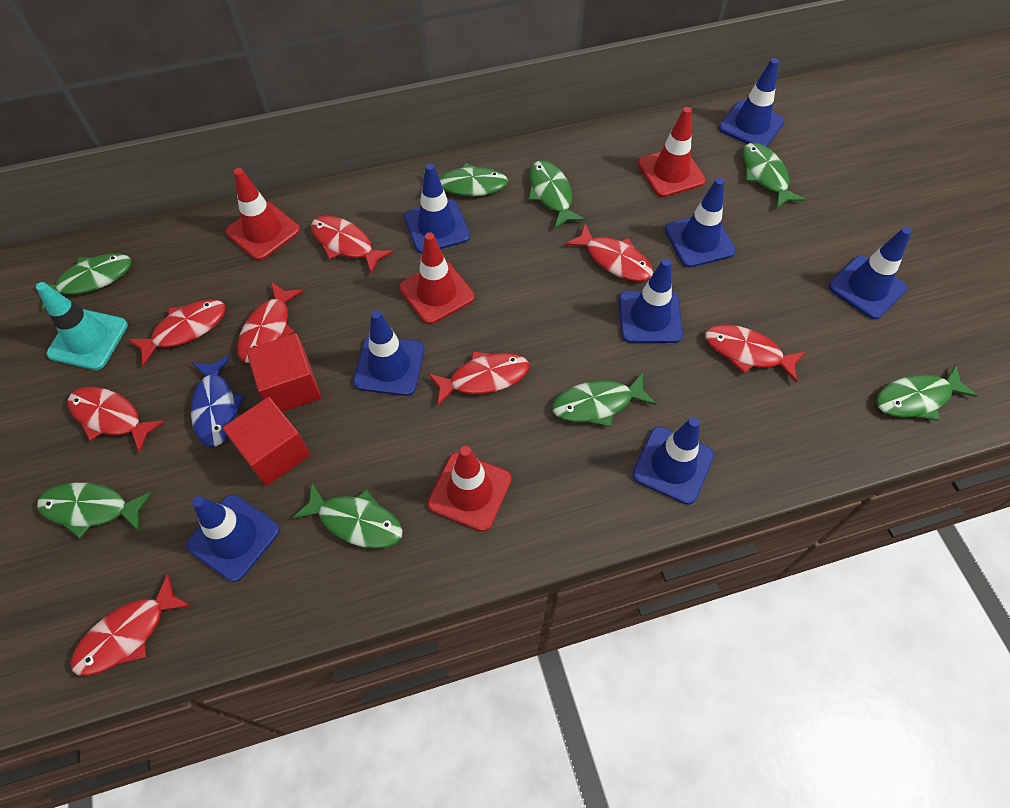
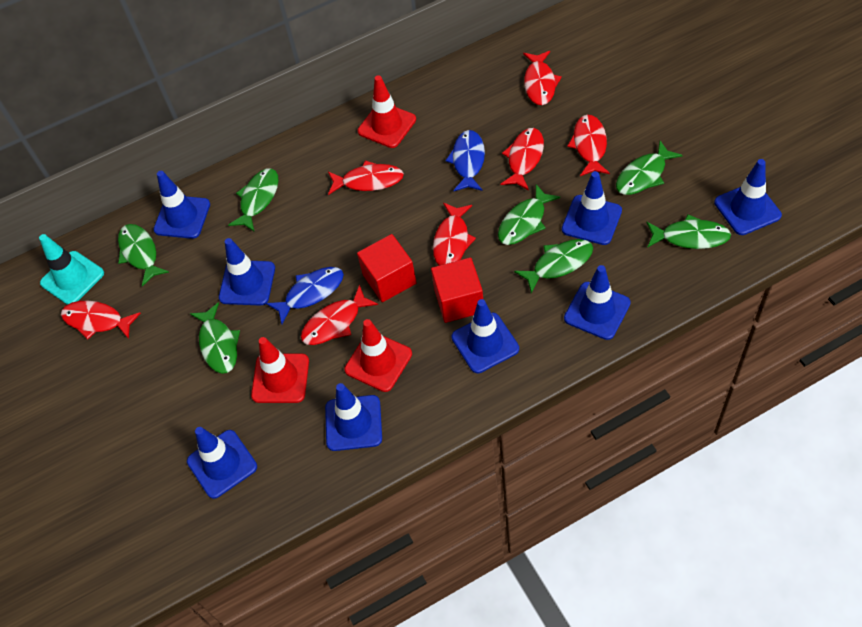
blue fish: 1 -> 2
green fish: 8 -> 7
red fish: 8 -> 7
red traffic cone: 4 -> 3

